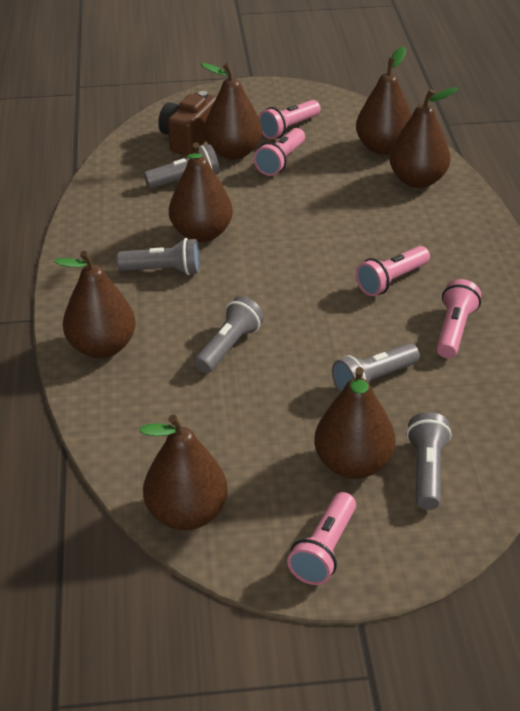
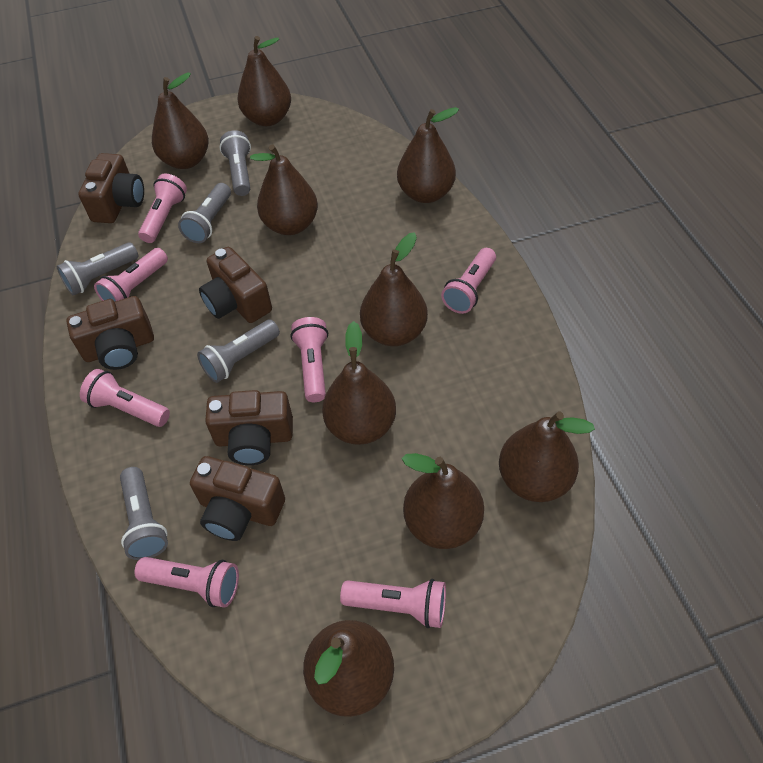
brown camera: 1 -> 5
brown pear: 7 -> 9
pink flashlight: 5 -> 7

